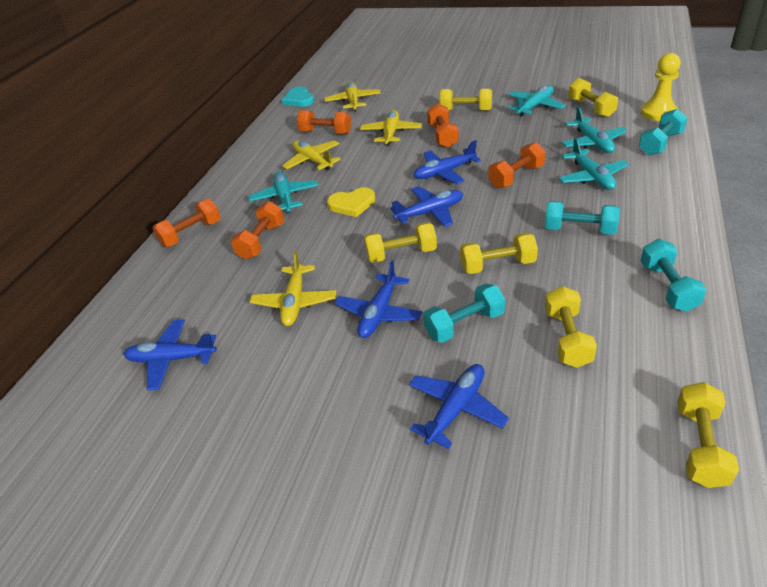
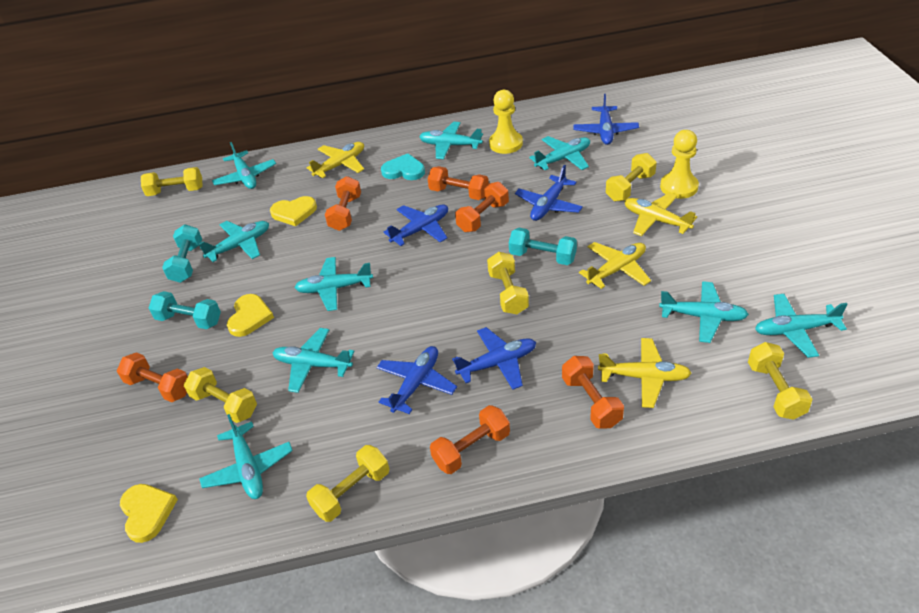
orange dumbbell: 5 -> 6
turquoise dumbbell: 4 -> 3
turquoise plane: 4 -> 9
yellow heart: 1 -> 3
yellow pawn: 1 -> 2

